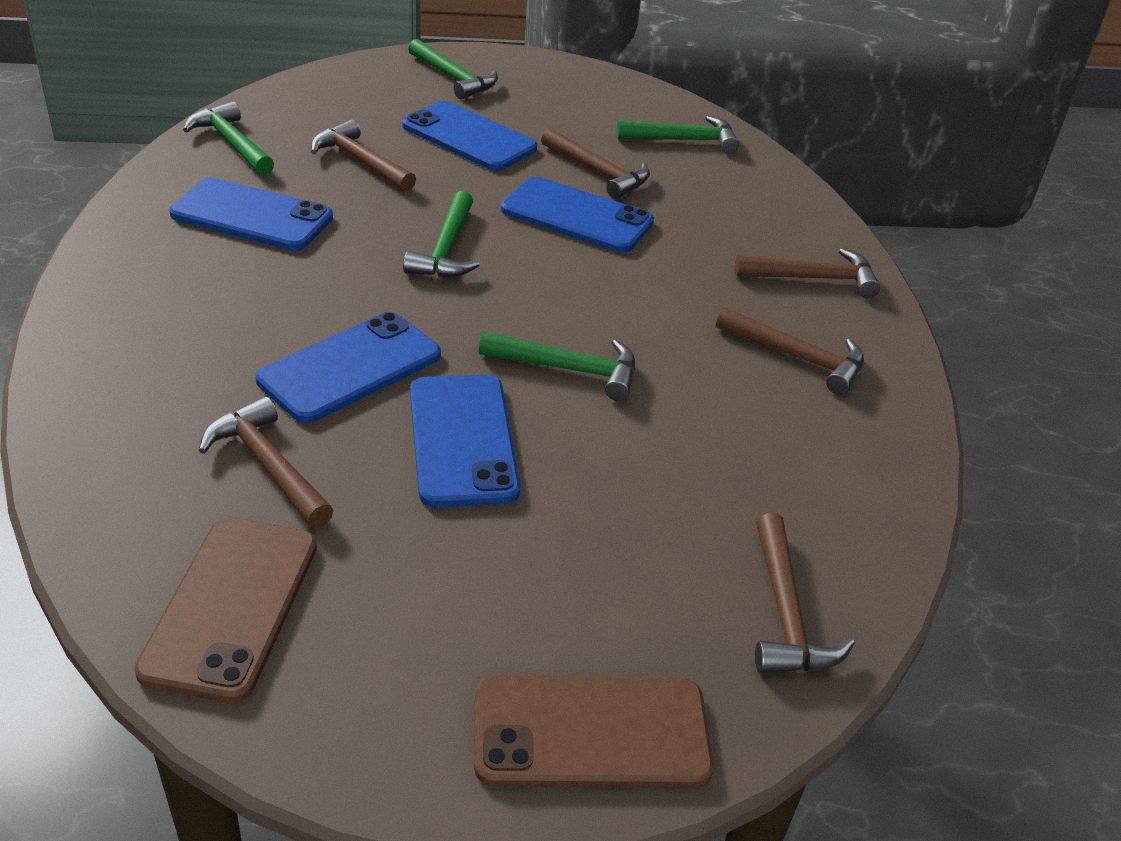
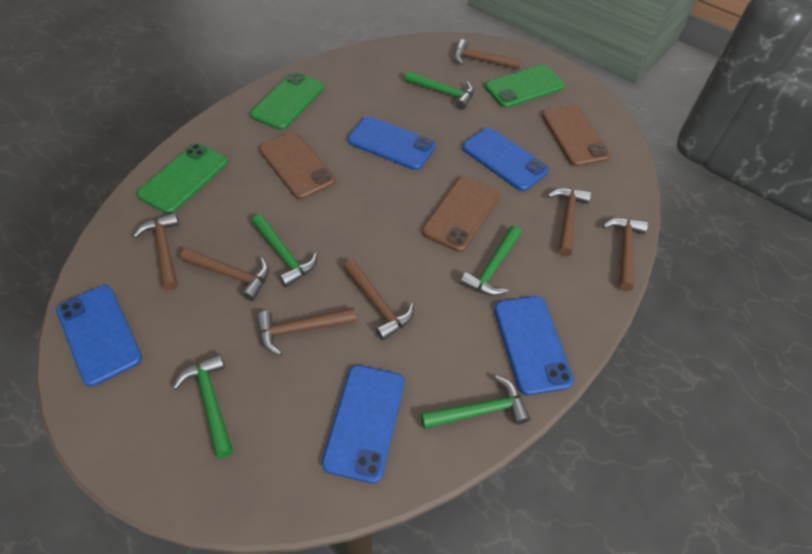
brown hammer: 6 -> 7
brown phone: 2 -> 3
green phone: 0 -> 3

